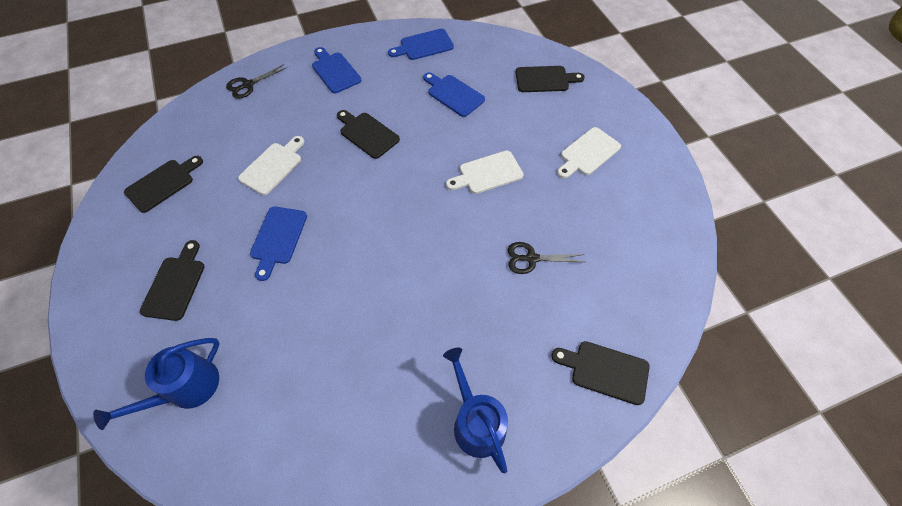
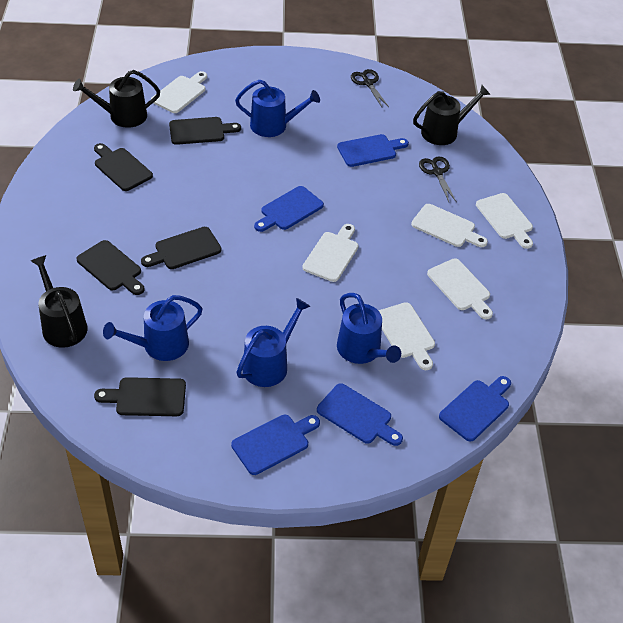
black watering can: 0 -> 3
blue cutting board: 4 -> 5
blue watering can: 2 -> 4
white cutting board: 3 -> 6

